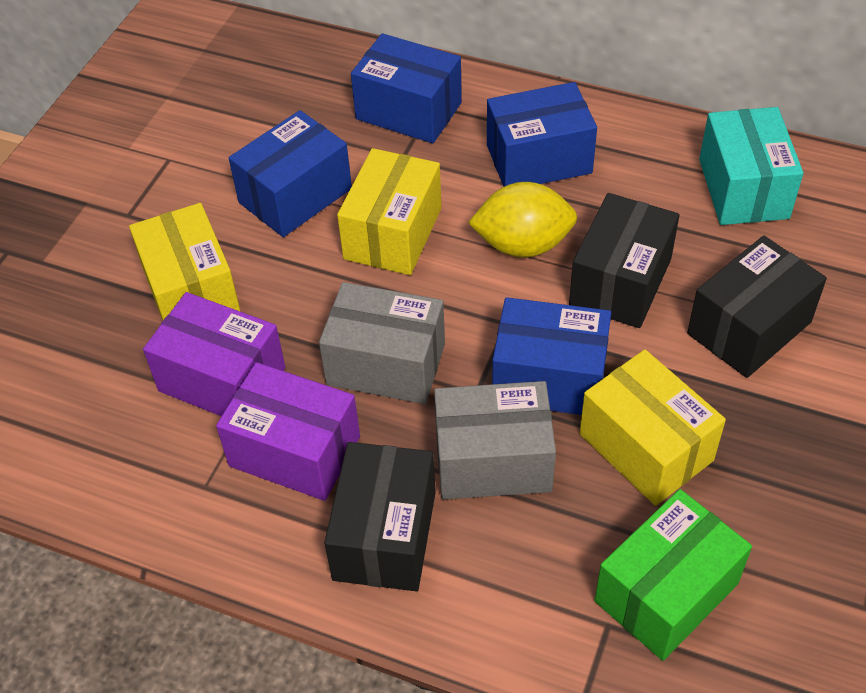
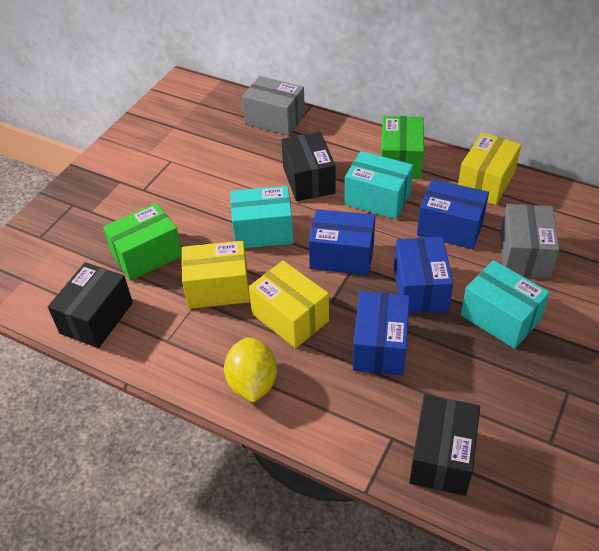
green box: 1 -> 2
purple box: 2 -> 0
turquoise box: 1 -> 3

